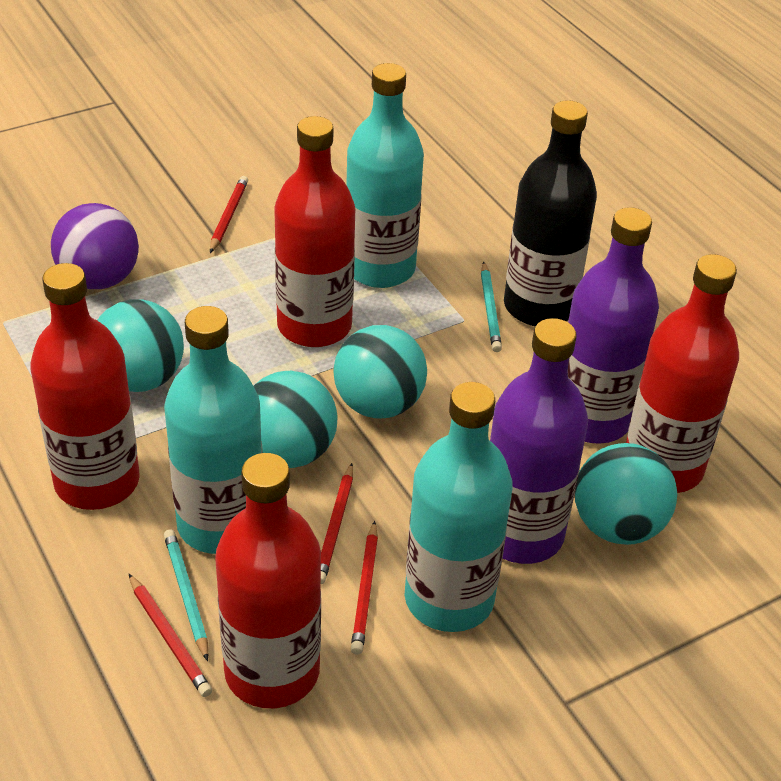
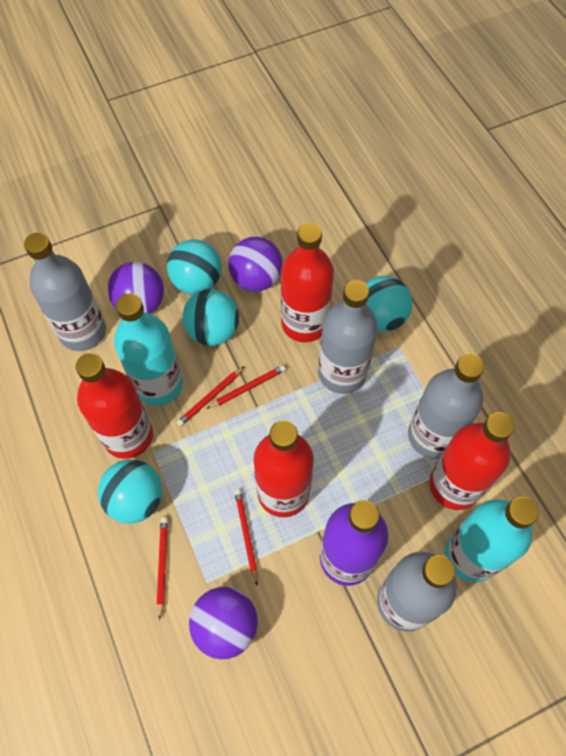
black bottle: 1 -> 0
grey bottle: 0 -> 4
purple ball: 1 -> 3
purple bottle: 2 -> 1
turquoise bottle: 3 -> 2
turquoise pencil: 2 -> 0

